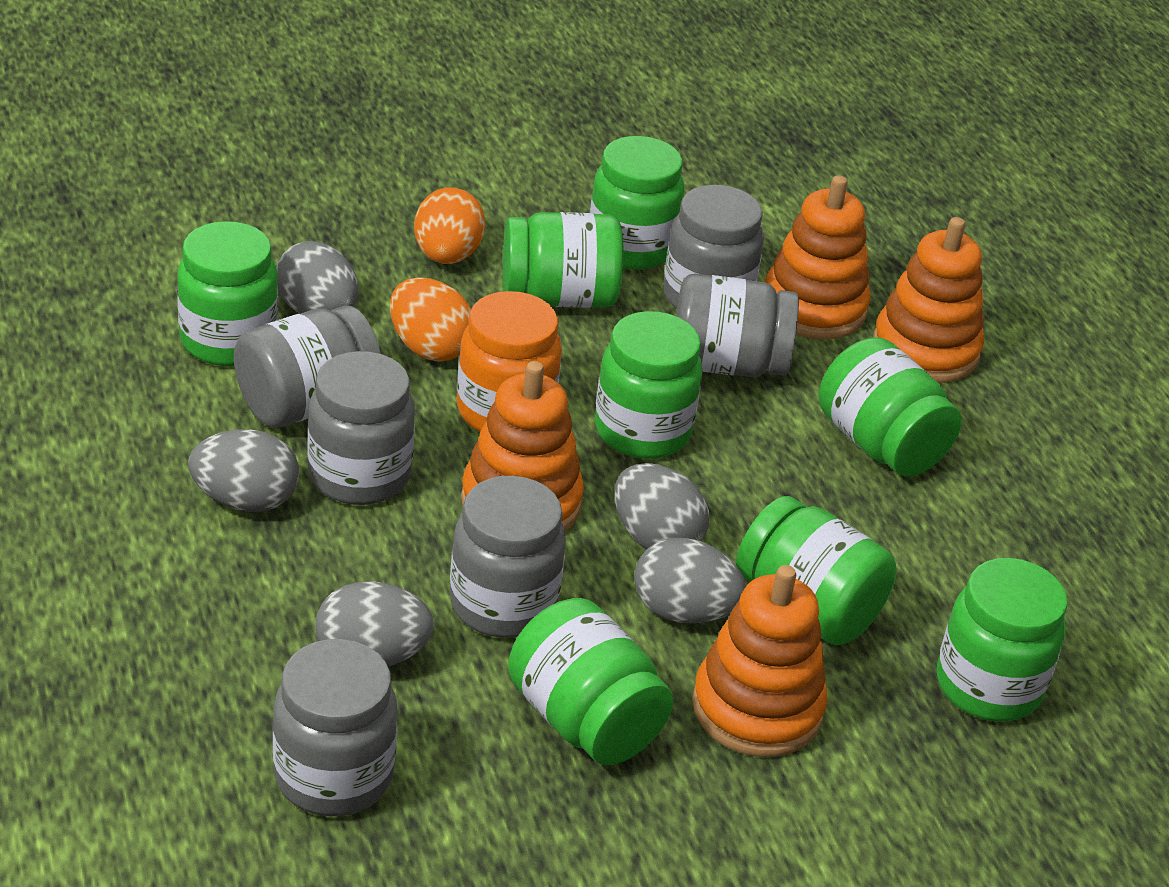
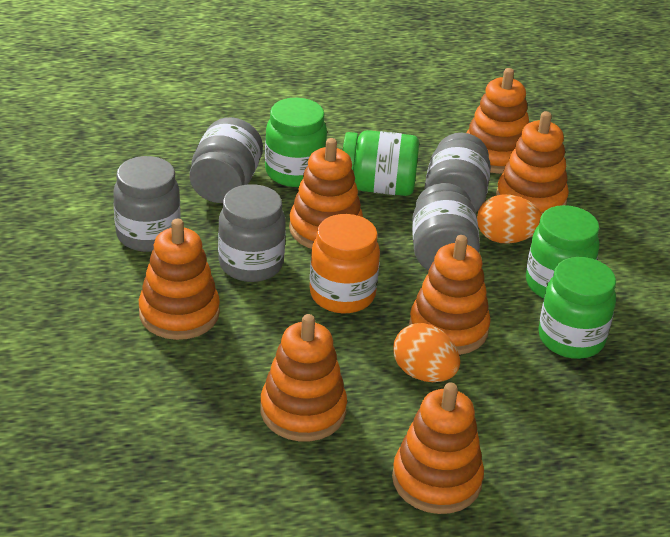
green jar: 8 -> 4
grey egg: 5 -> 0
grey jar: 6 -> 5
orange stacking toy: 4 -> 7

